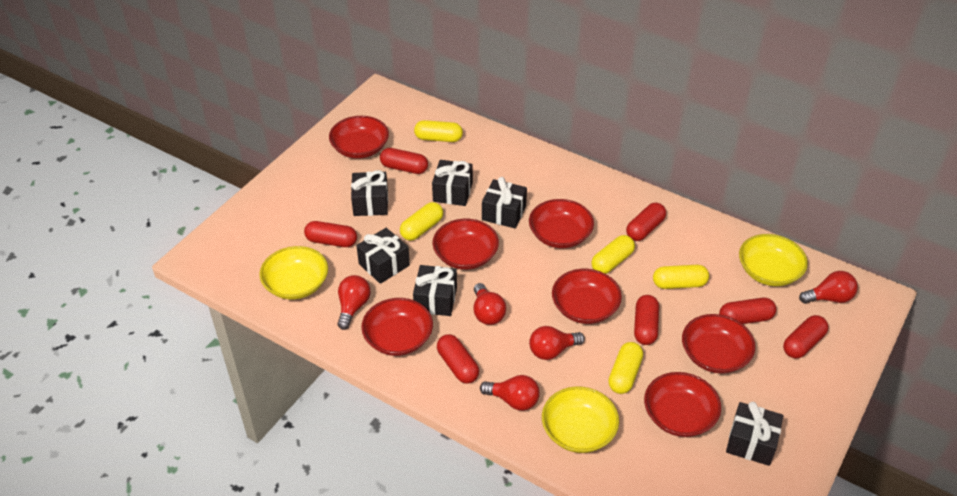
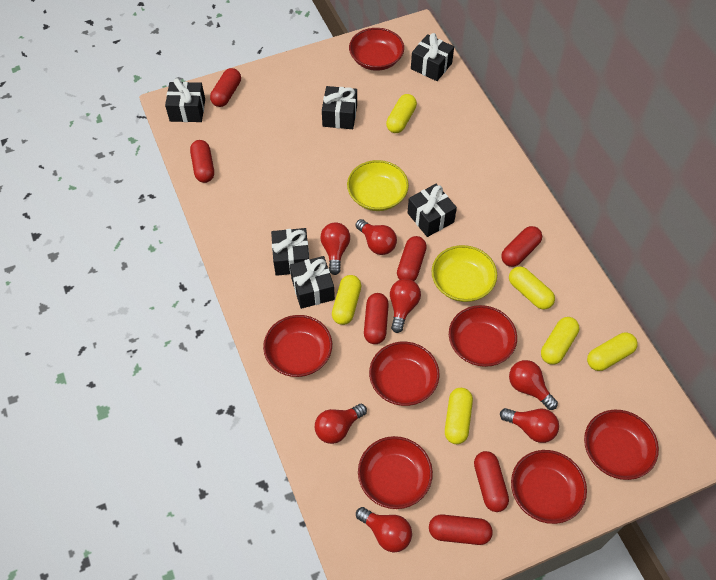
red light bulb: 5 -> 7
yellow bowl: 3 -> 2
yellow capsule: 5 -> 6

